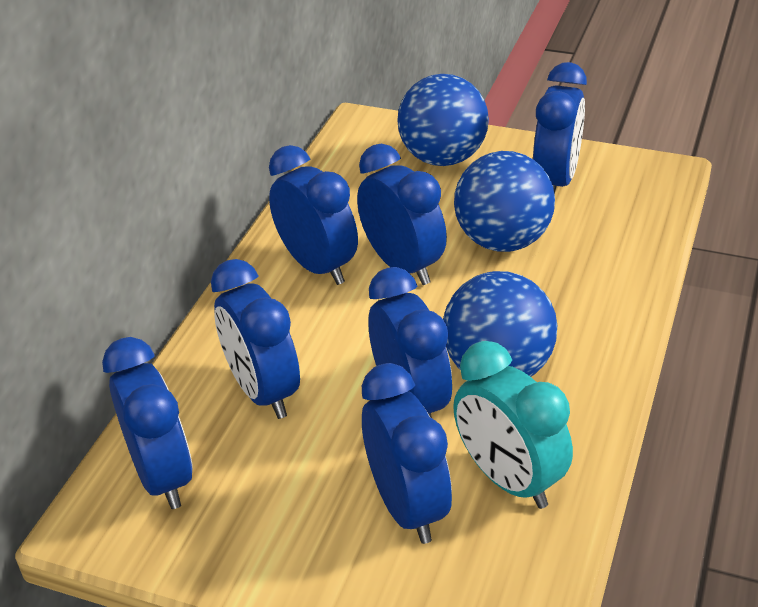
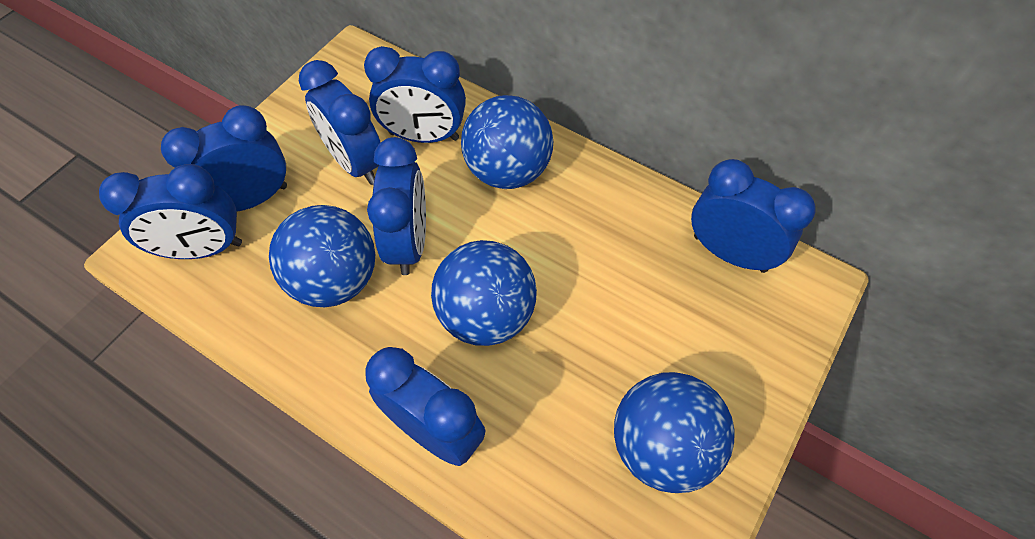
blue ball: 3 -> 4
turquoise clock: 1 -> 0

